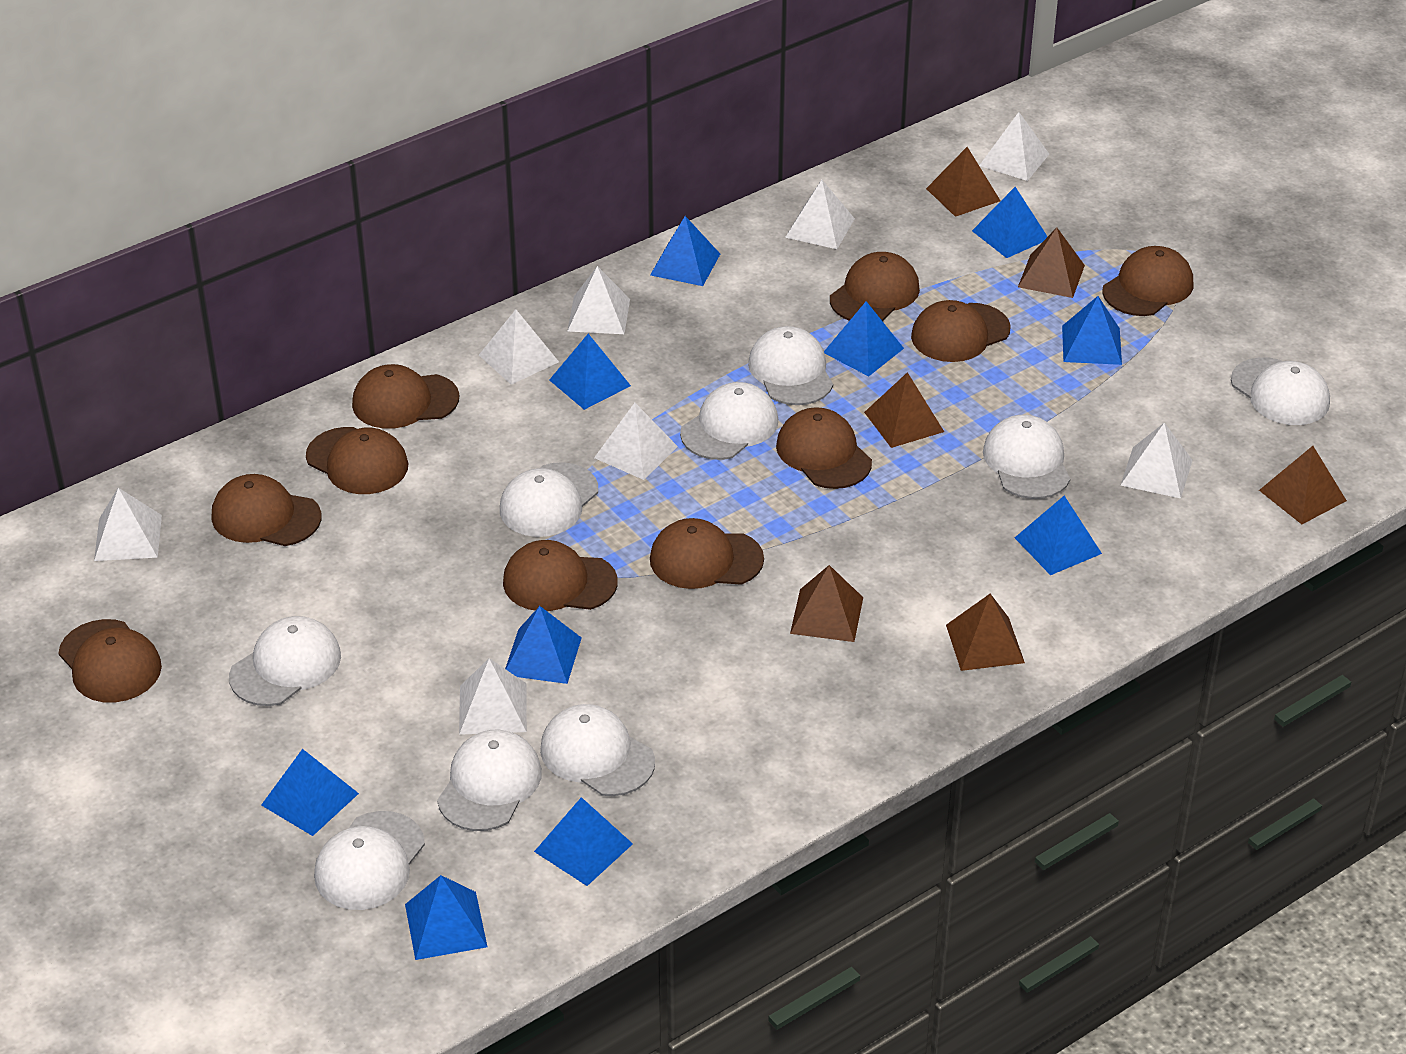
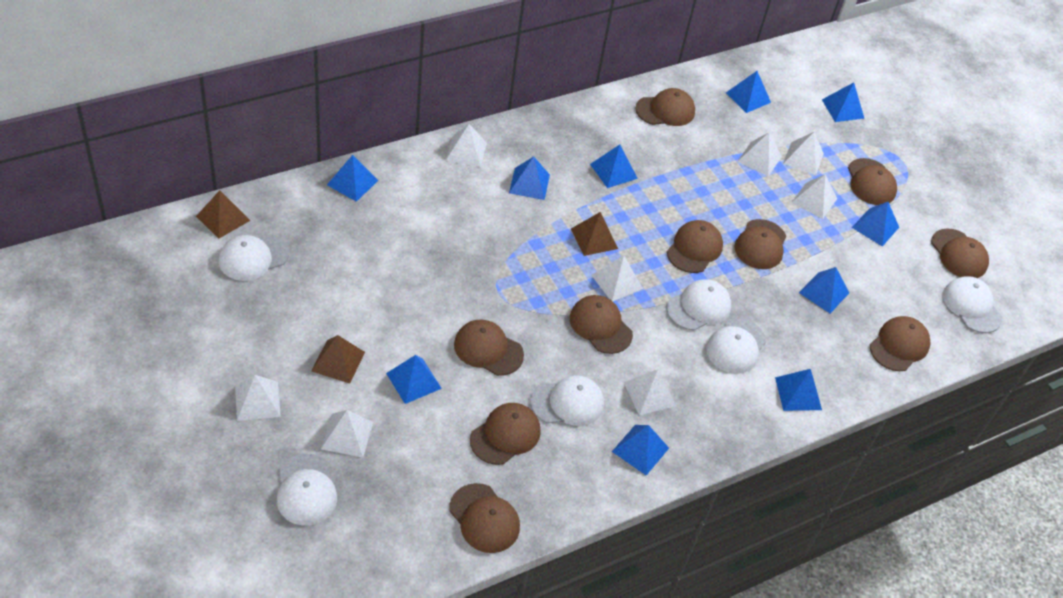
brown pyramid: 6 -> 3
white cap: 9 -> 6

